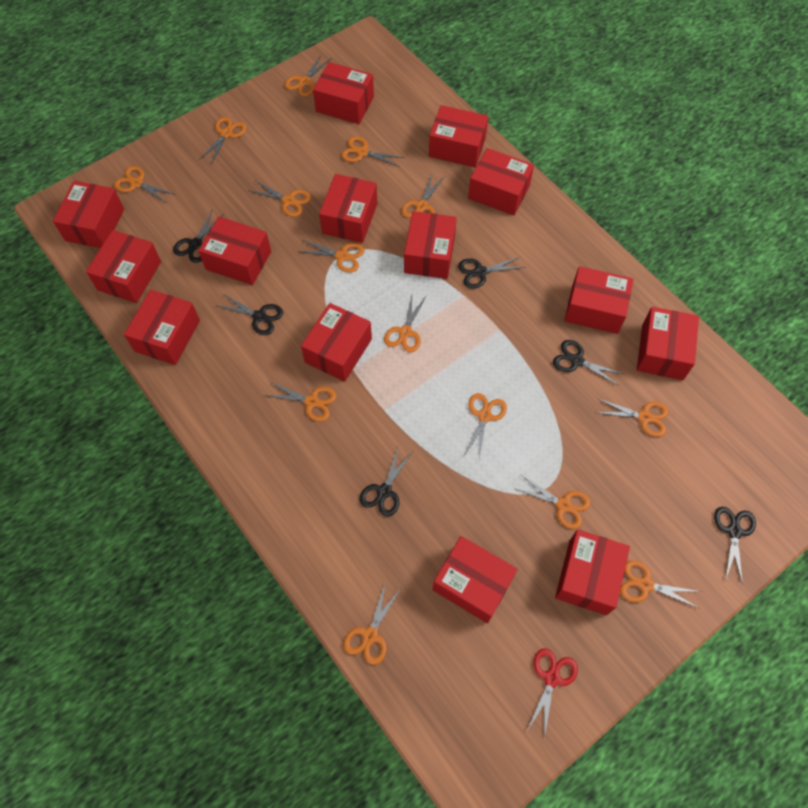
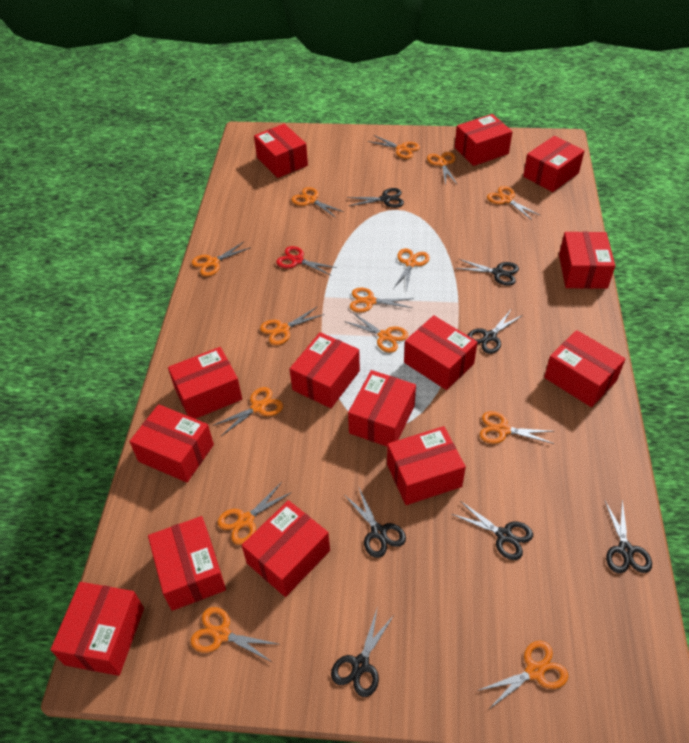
black scissors: 6 -> 7

